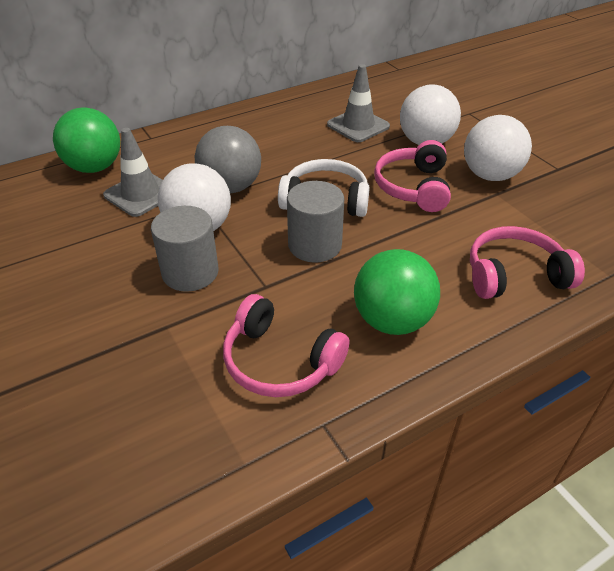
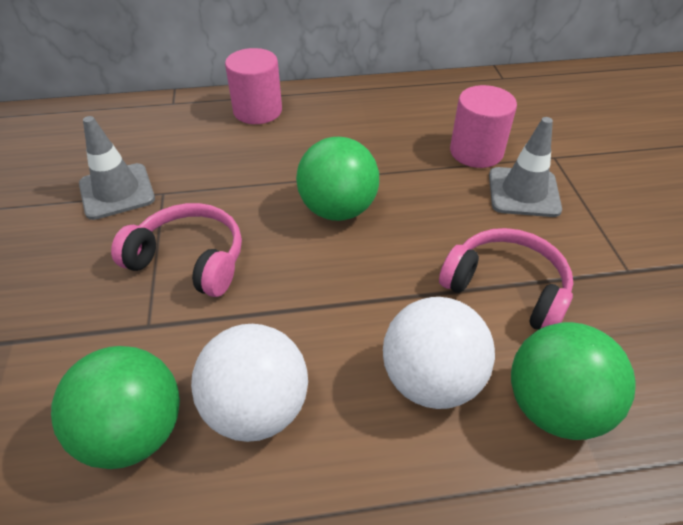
green ball: 2 -> 3
grey ball: 1 -> 0
grey cylinder: 2 -> 0
pink cylinder: 0 -> 2
pink headphones: 3 -> 2
white ball: 3 -> 2
white headphones: 1 -> 0

